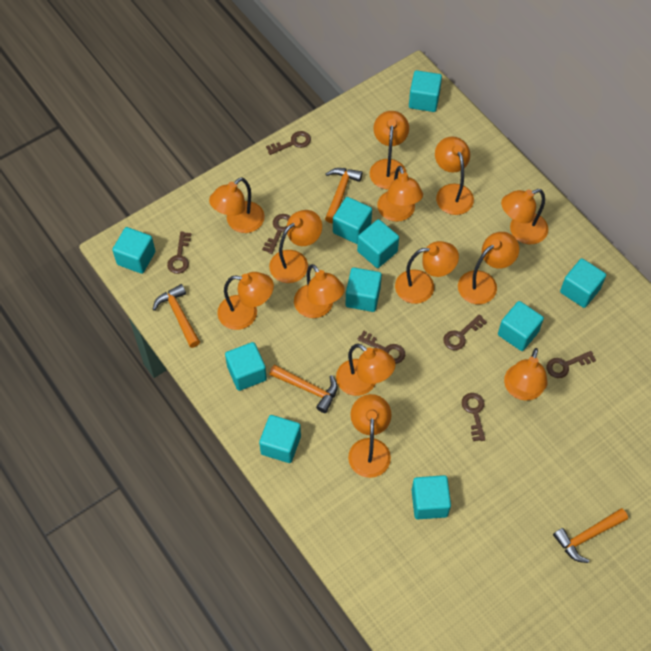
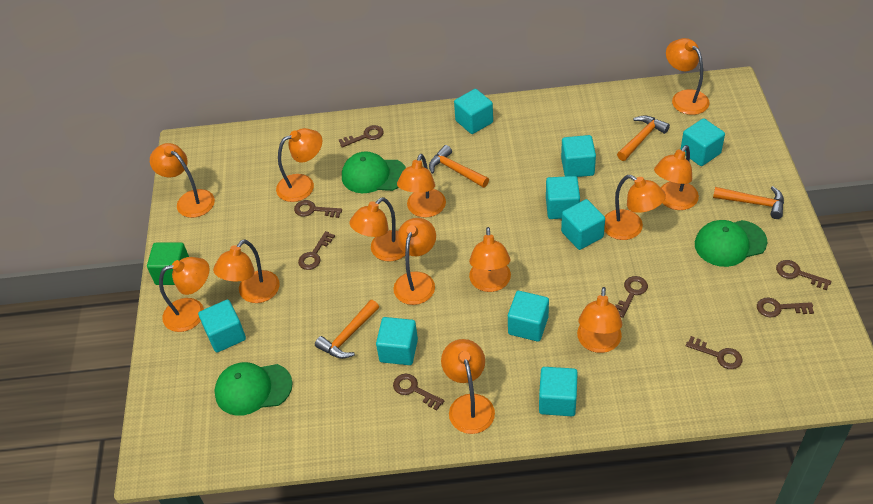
brown key: 7 -> 8
green cap: 0 -> 3
green cube: 0 -> 1
turquoise cube: 10 -> 9

